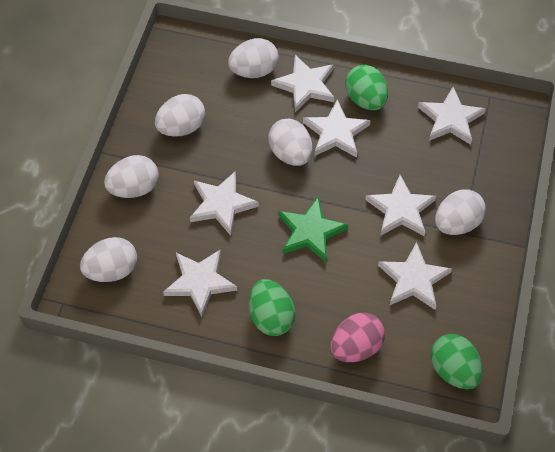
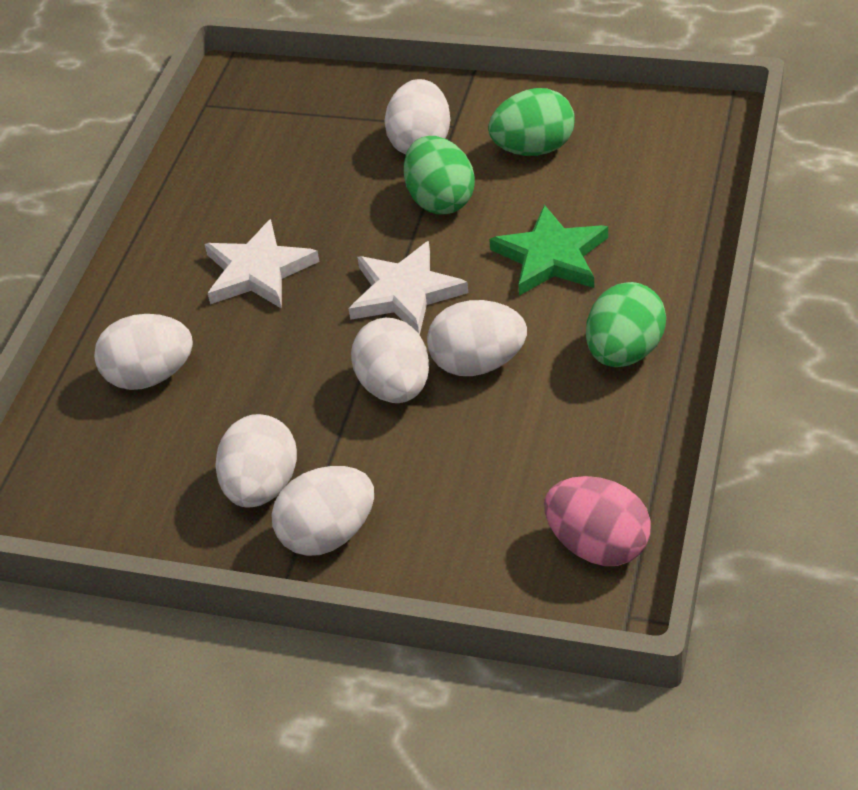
white star: 7 -> 2

